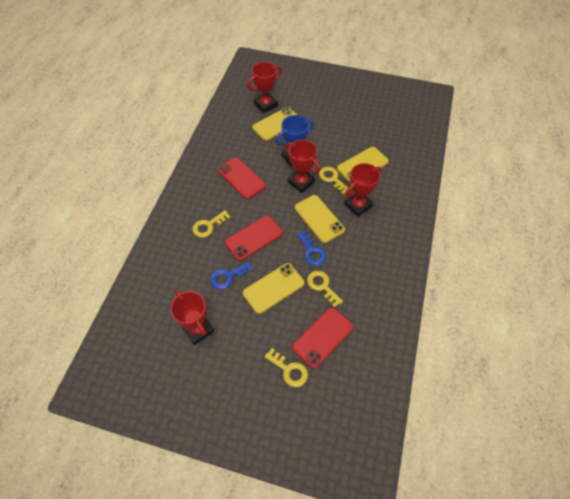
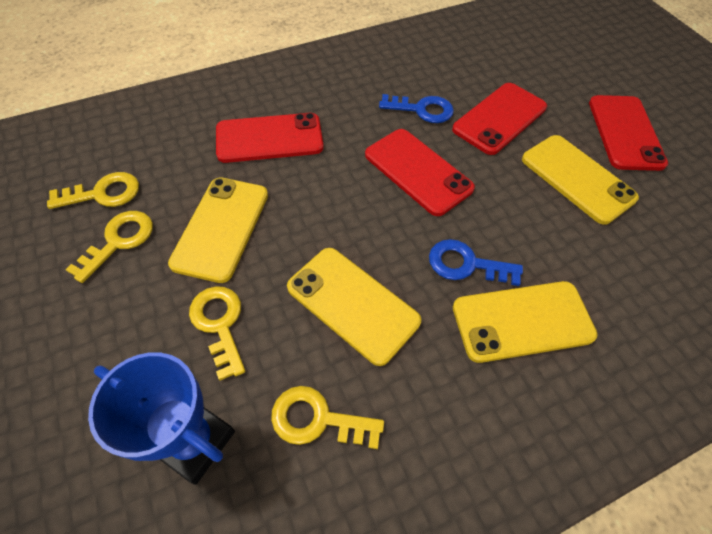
red phone: 3 -> 4
red trophy: 4 -> 0

